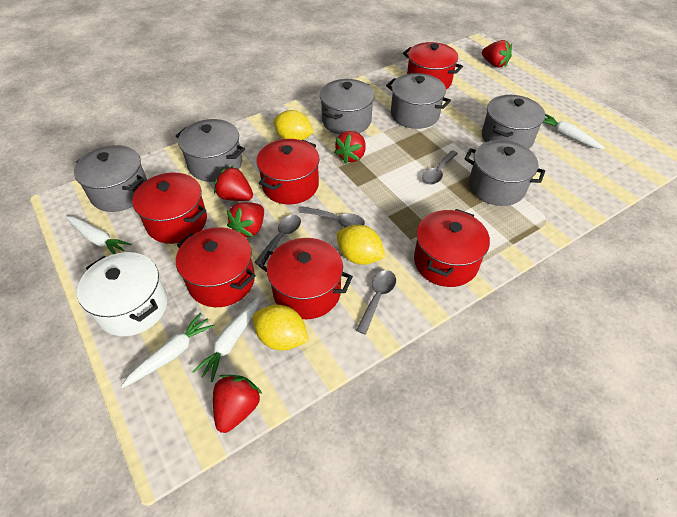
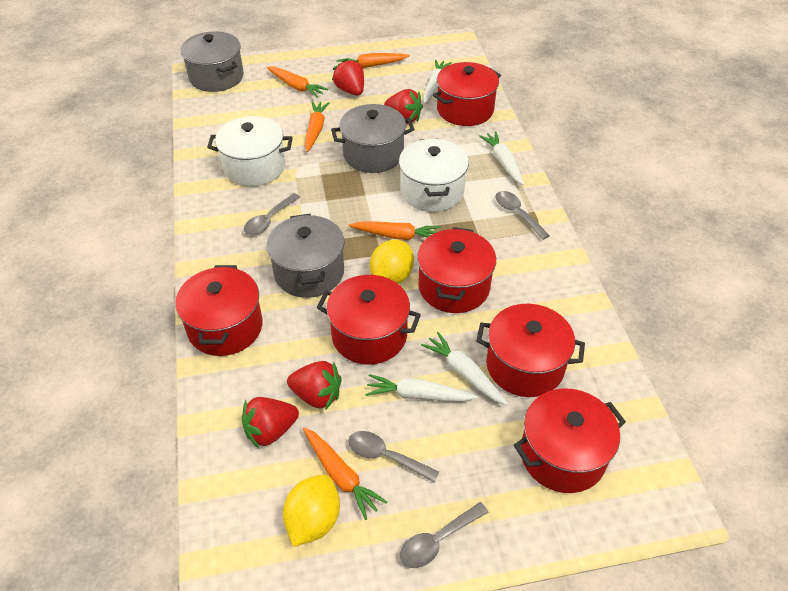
grey pot: 6 -> 3
orange carrot: 0 -> 5
red strawberry: 5 -> 4
white pot: 1 -> 2
yellow lemon: 3 -> 2

